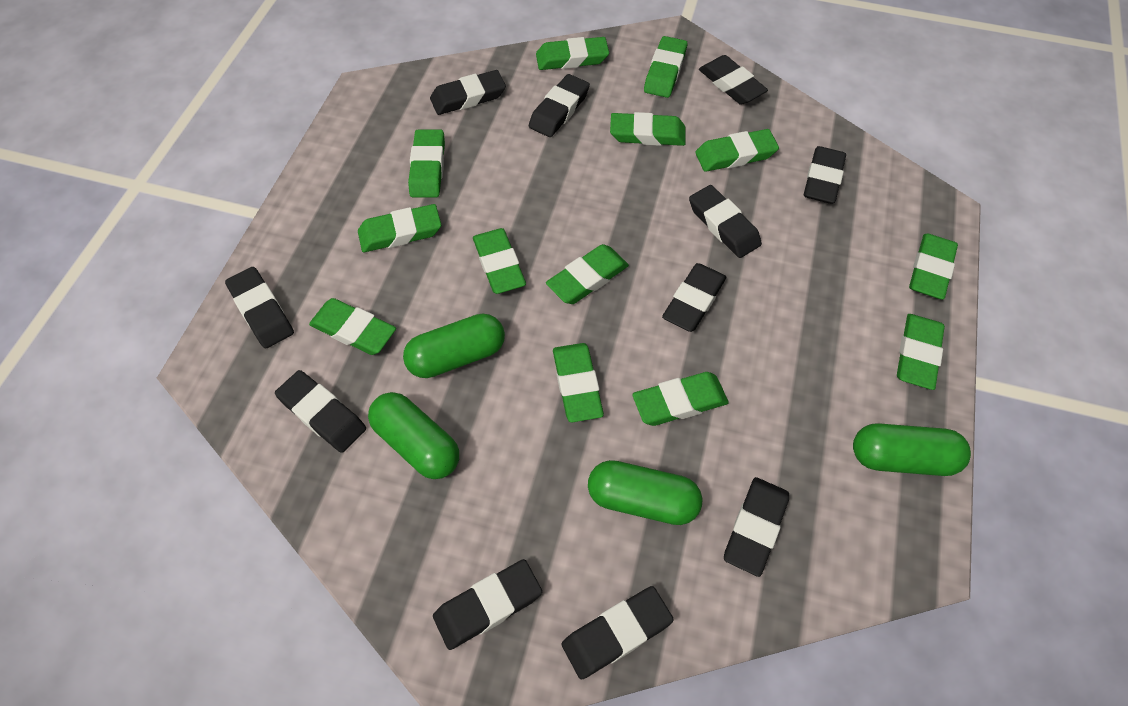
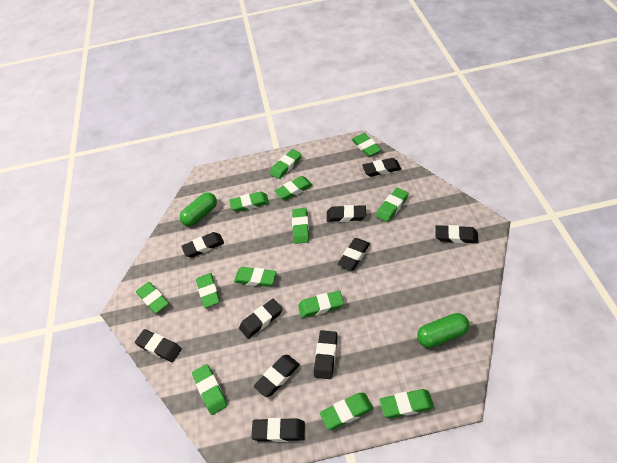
black eraser: 11 -> 10
green capsule: 4 -> 2

